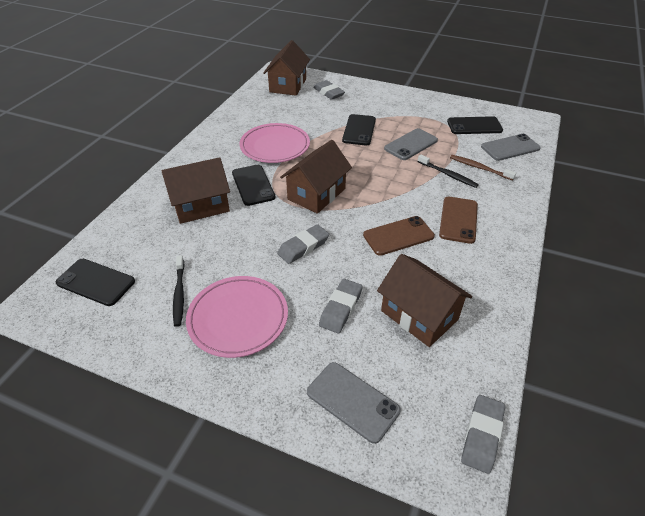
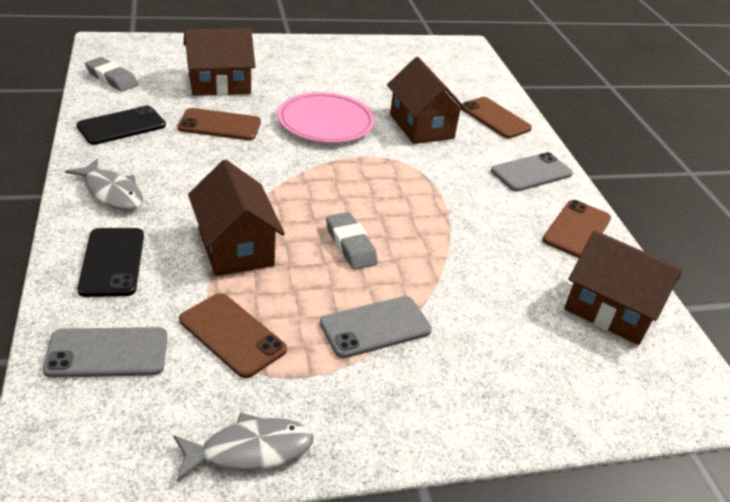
black phone: 4 -> 2
black toothbrush: 2 -> 0
brown phone: 2 -> 4
brown toothbrush: 1 -> 0
grey eraser: 4 -> 2
grey fish: 0 -> 2
pink plate: 2 -> 1

